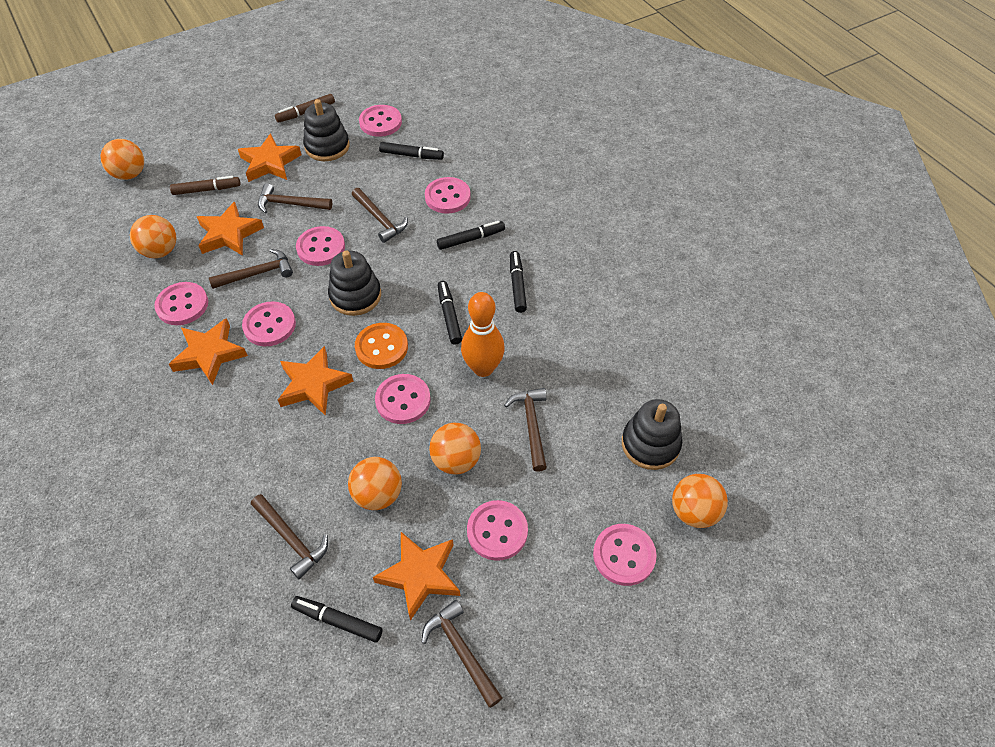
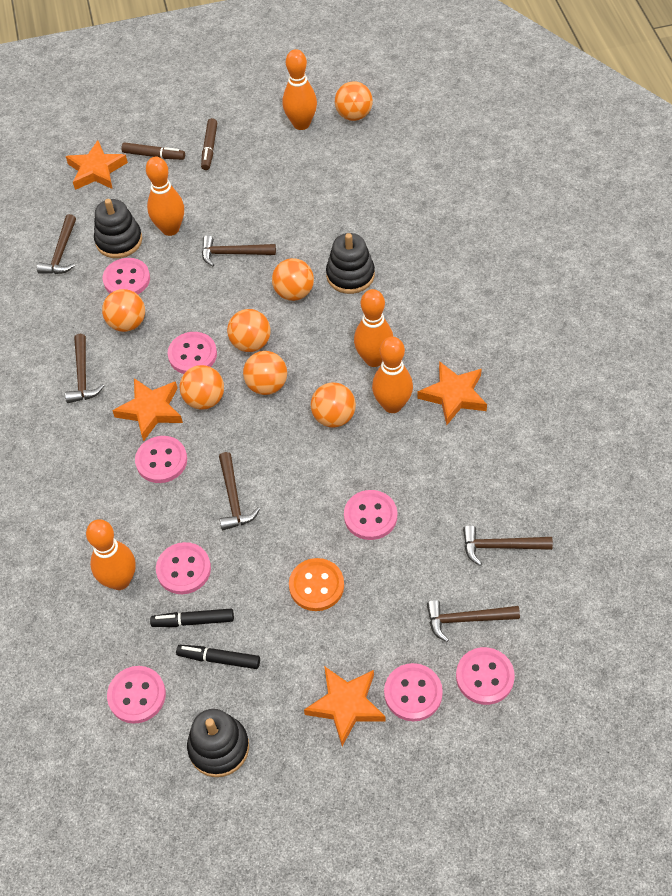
black marker: 5 -> 2
orange ball: 5 -> 7
orange bowling pin: 1 -> 5
orange star: 5 -> 4

